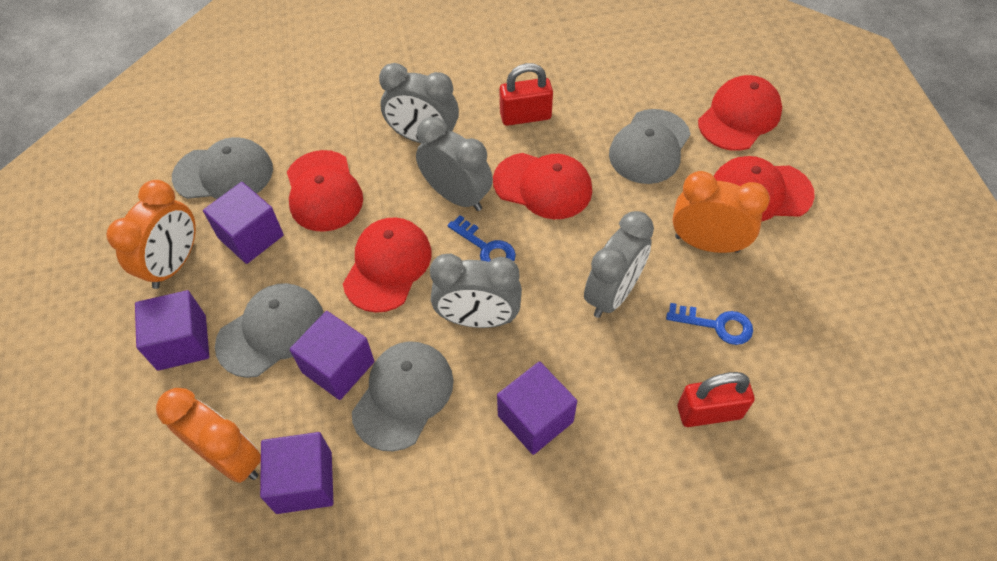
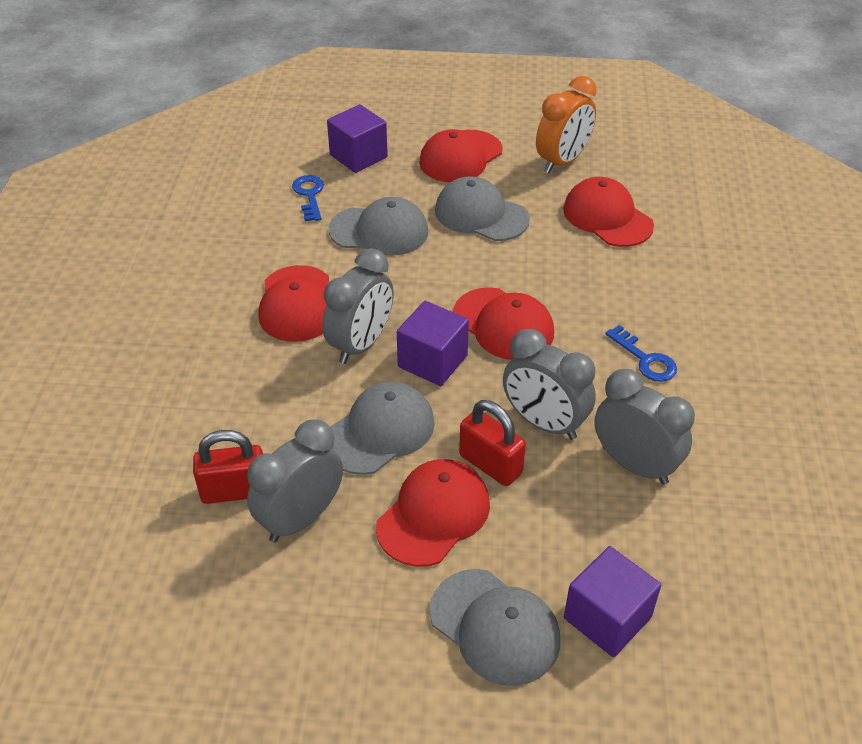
orange clock: 3 -> 1
purple cube: 5 -> 3

